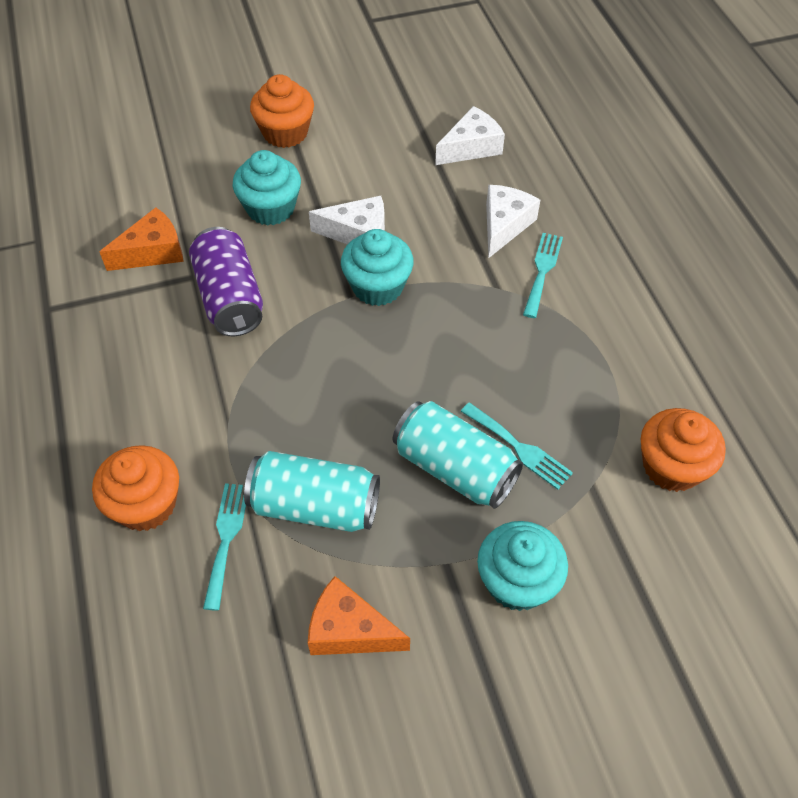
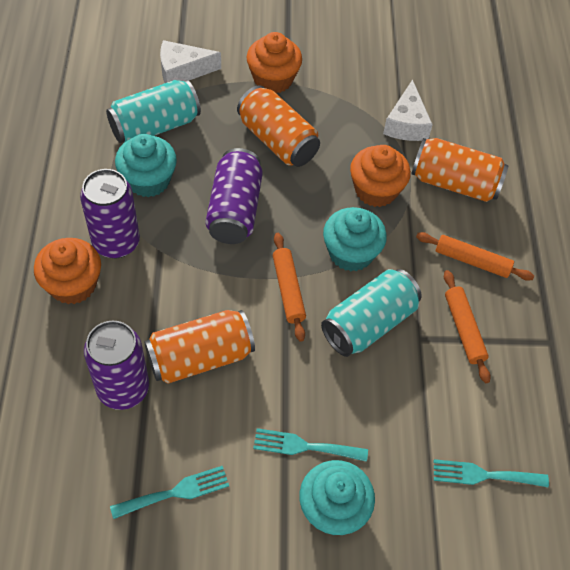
orange can: 0 -> 3
orange cheese: 2 -> 0
orange rolling pin: 0 -> 3
purple can: 1 -> 3
white cheese: 3 -> 2

